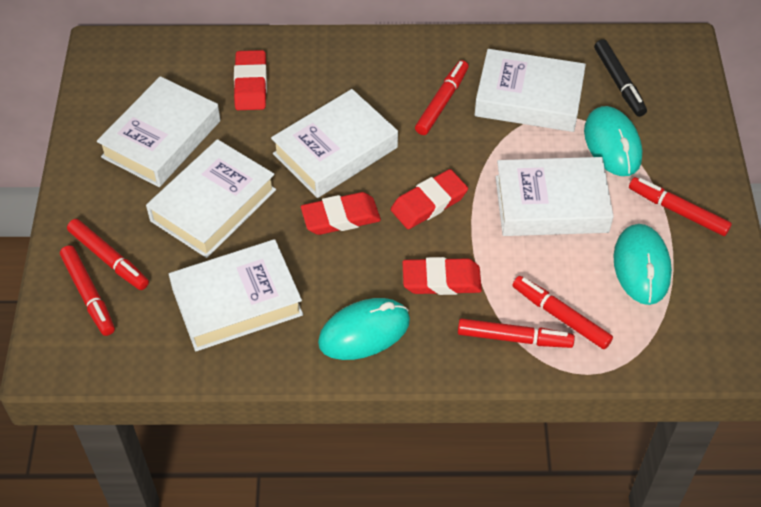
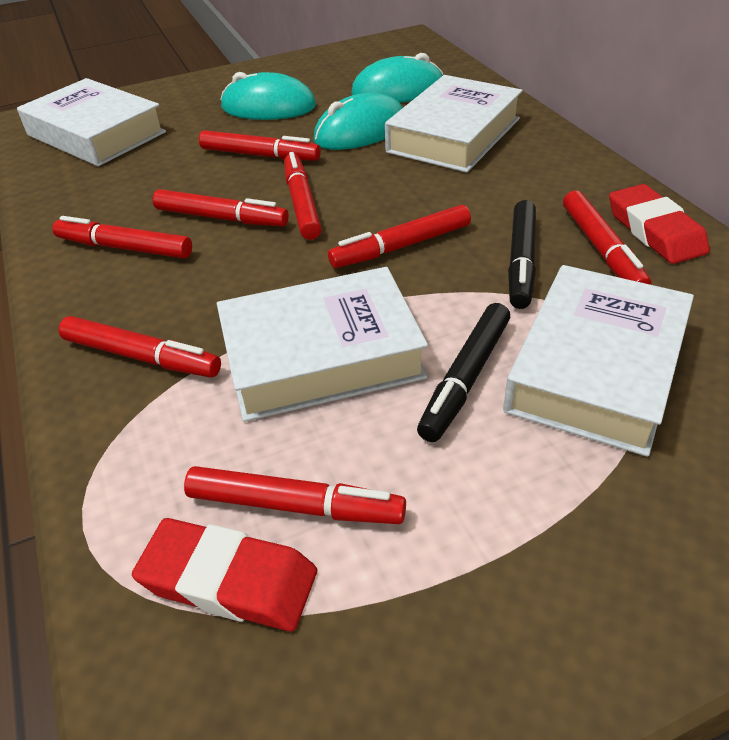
black marker: 1 -> 2
red eraser: 4 -> 2
red marker: 6 -> 8
white book: 6 -> 4

